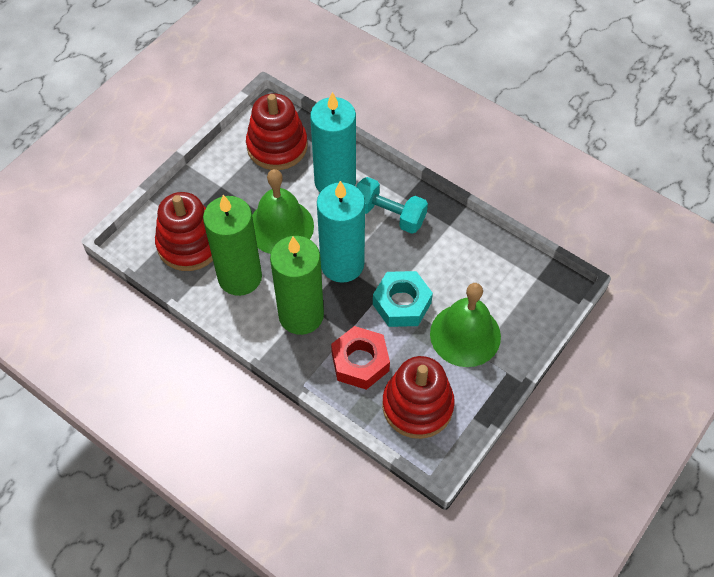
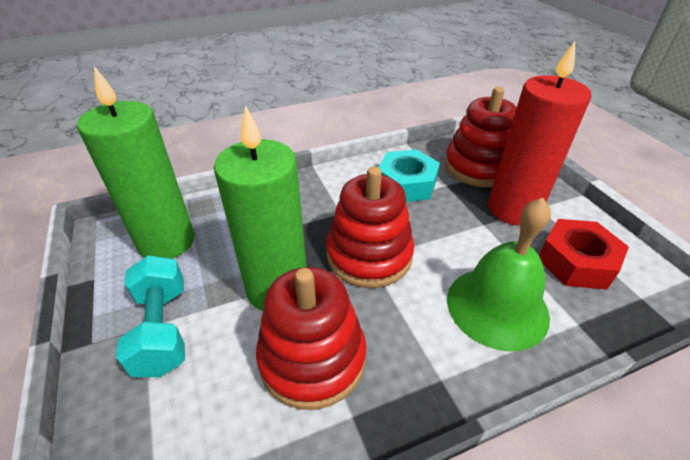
green bell: 2 -> 1
red candle: 0 -> 1
turquoise candle: 2 -> 0

